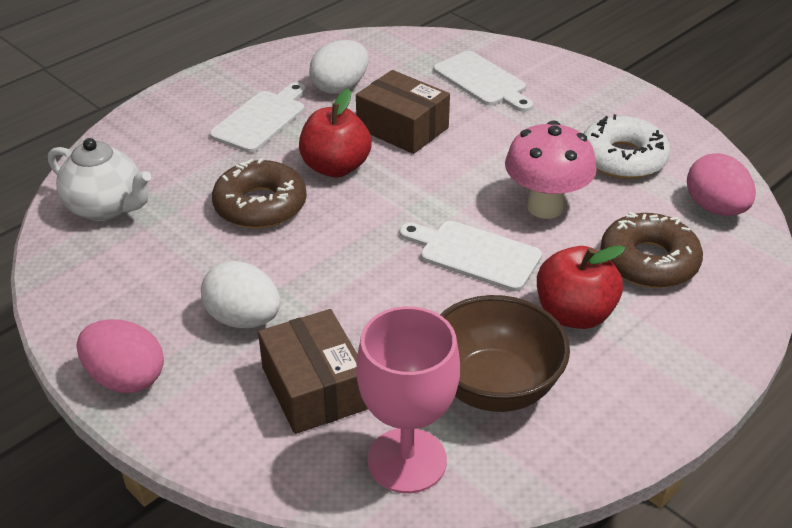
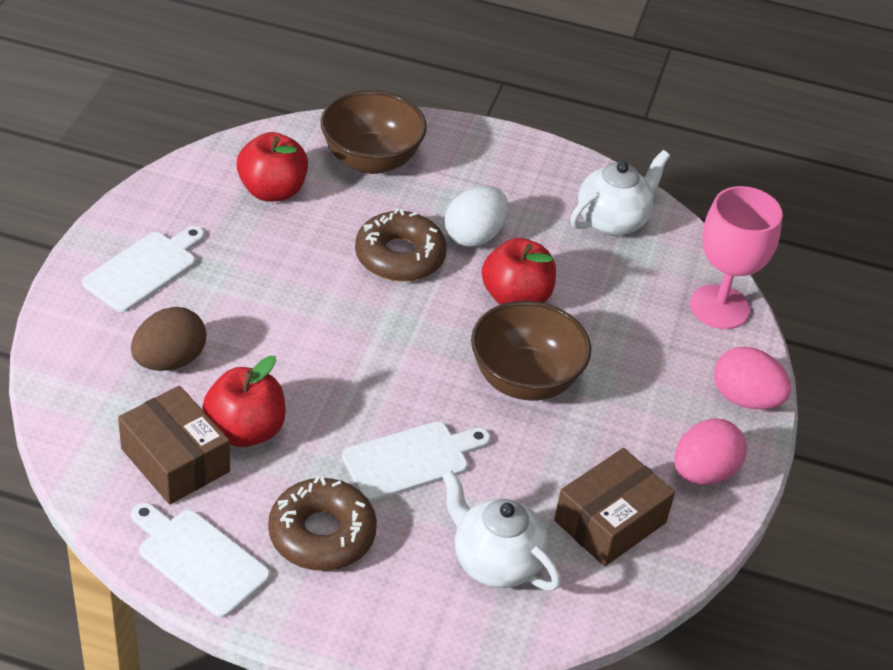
brown bowl: 1 -> 2
brown egg: 0 -> 1
pink mushroom: 1 -> 0
red apple: 2 -> 3
white donut: 1 -> 0
white egg: 2 -> 1
white teapot: 1 -> 2

